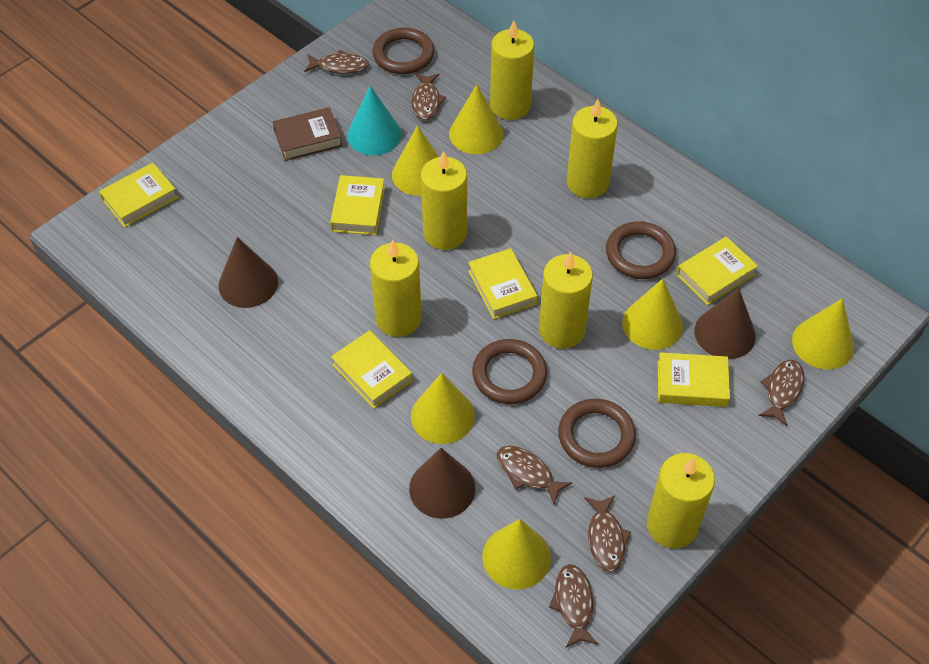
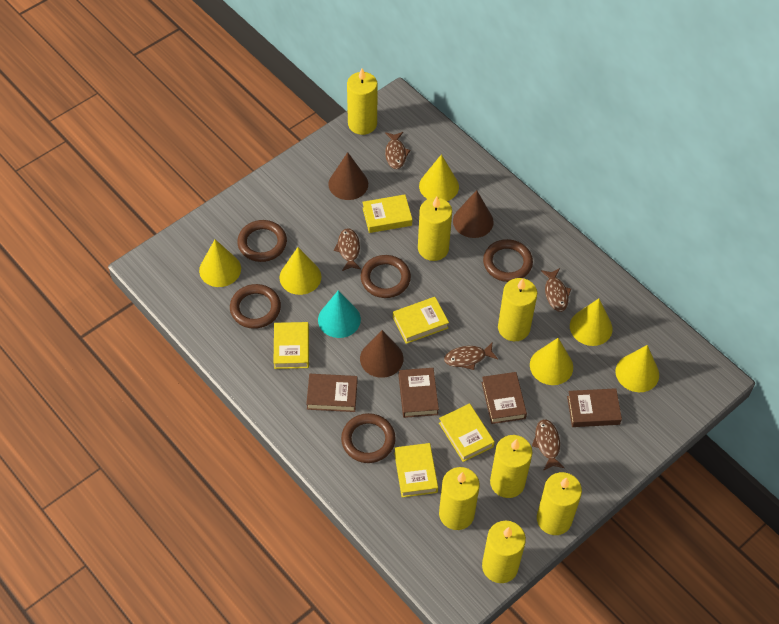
brown book: 1 -> 4
brown fish: 6 -> 5
brown ring: 4 -> 5
yellow book: 6 -> 5
yellow candle: 6 -> 7

